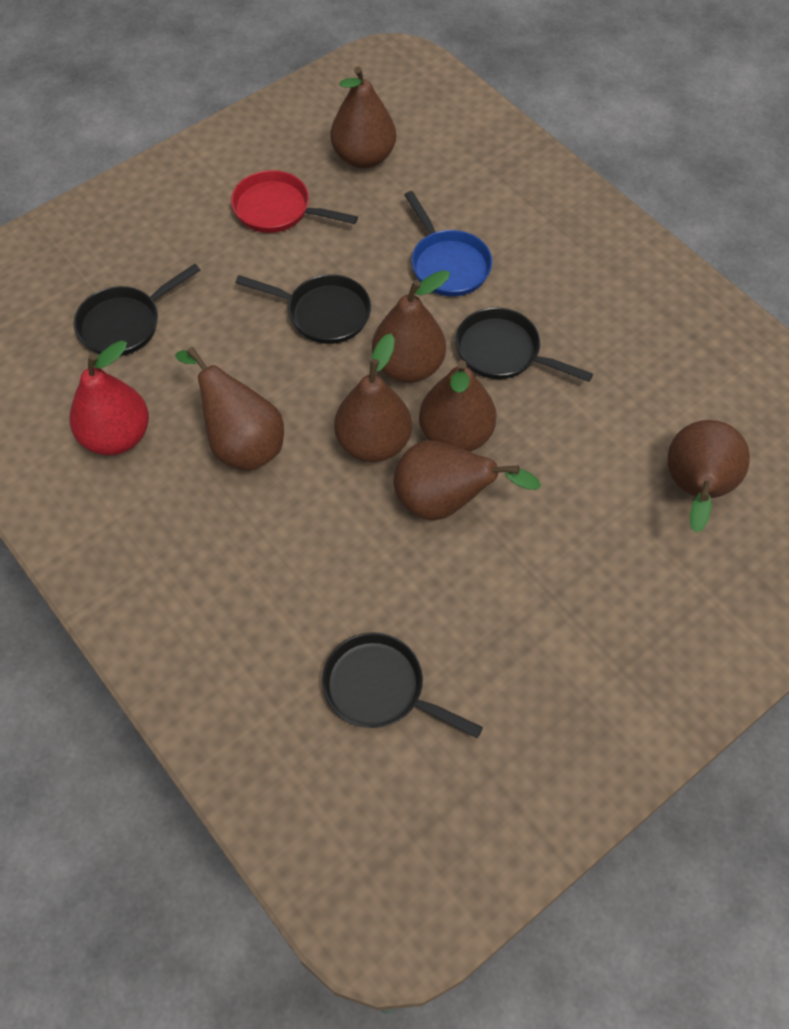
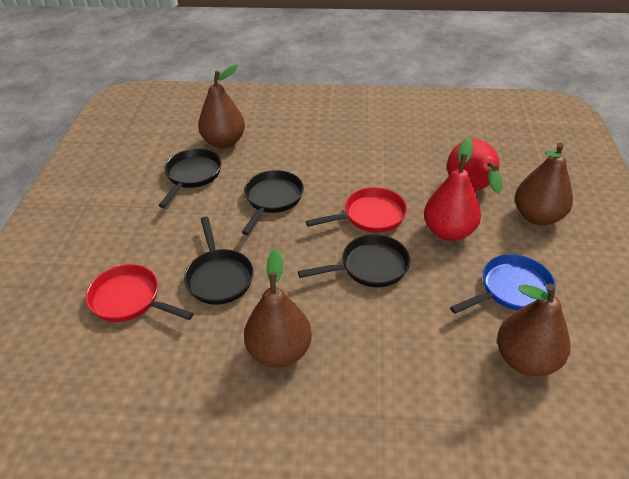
brown pear: 7 -> 4
red pan: 1 -> 2
red pear: 1 -> 2

